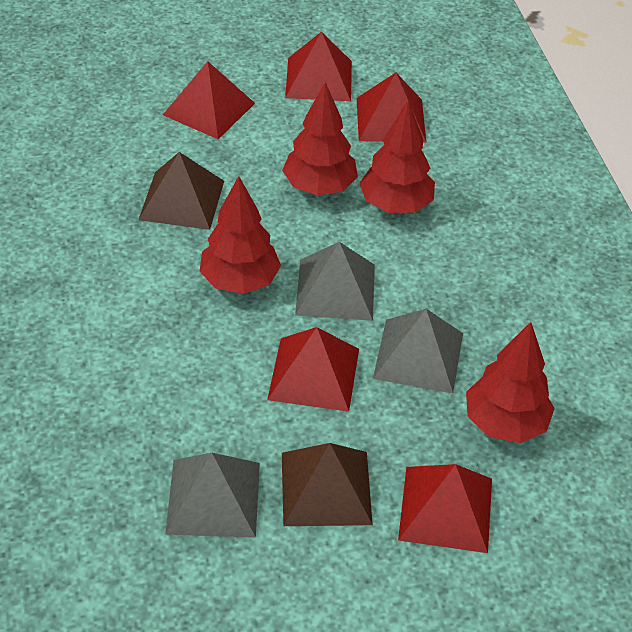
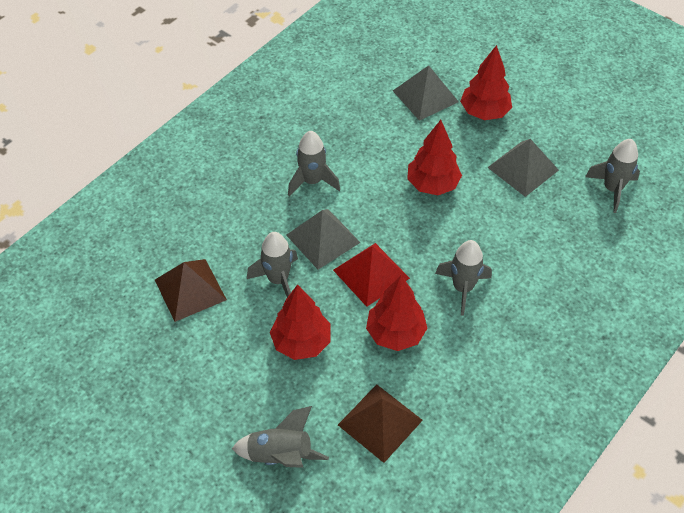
grey rocket: 0 -> 5
red pyramid: 5 -> 1

